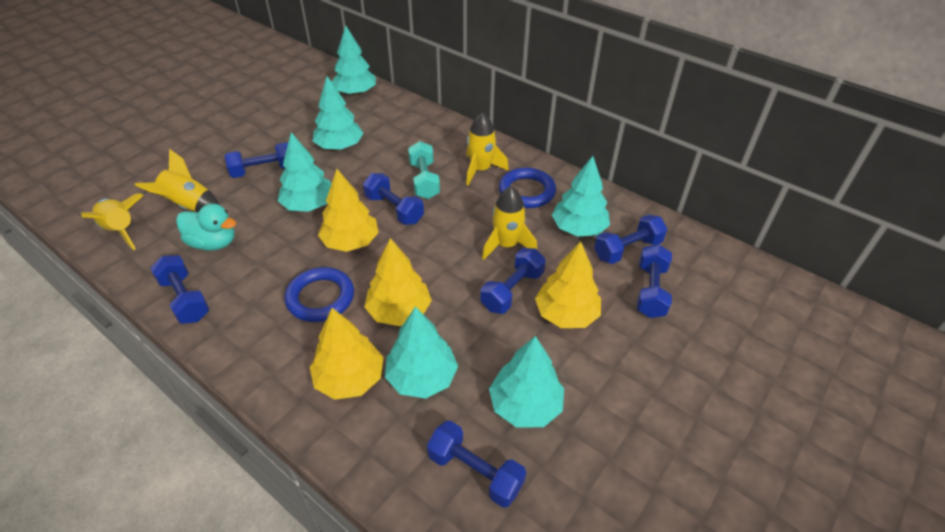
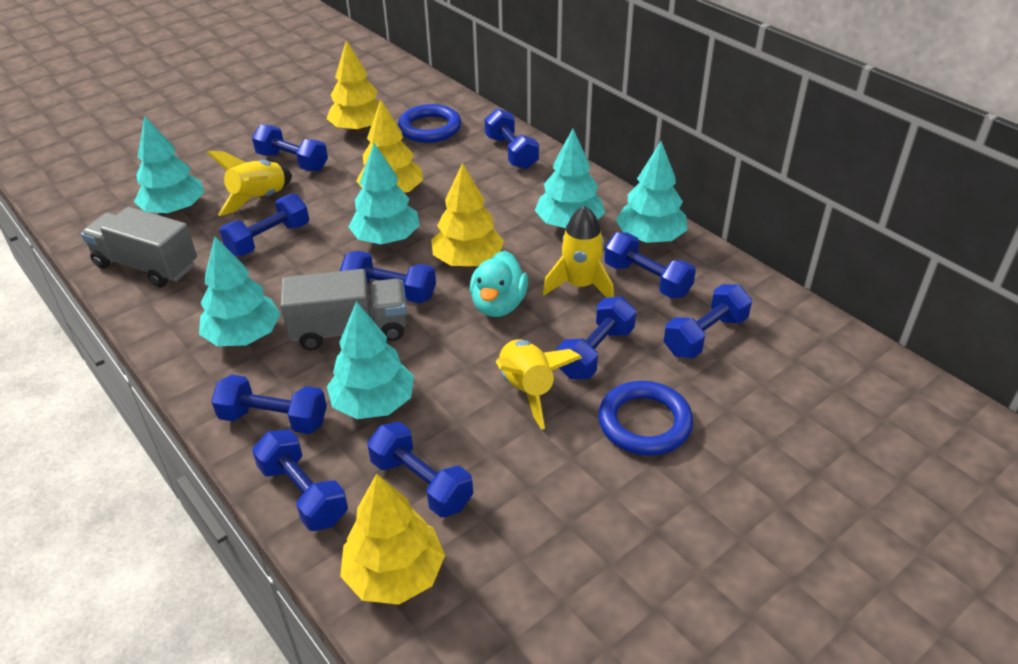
blue dumbbell: 7 -> 10
grey truck: 0 -> 2
turquoise dumbbell: 1 -> 0
yellow rocket: 4 -> 3

